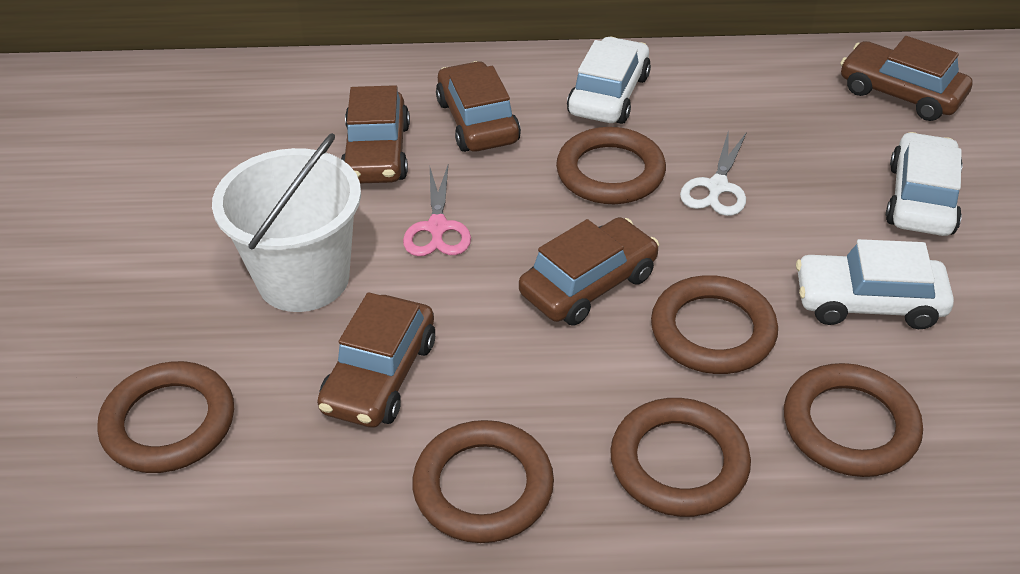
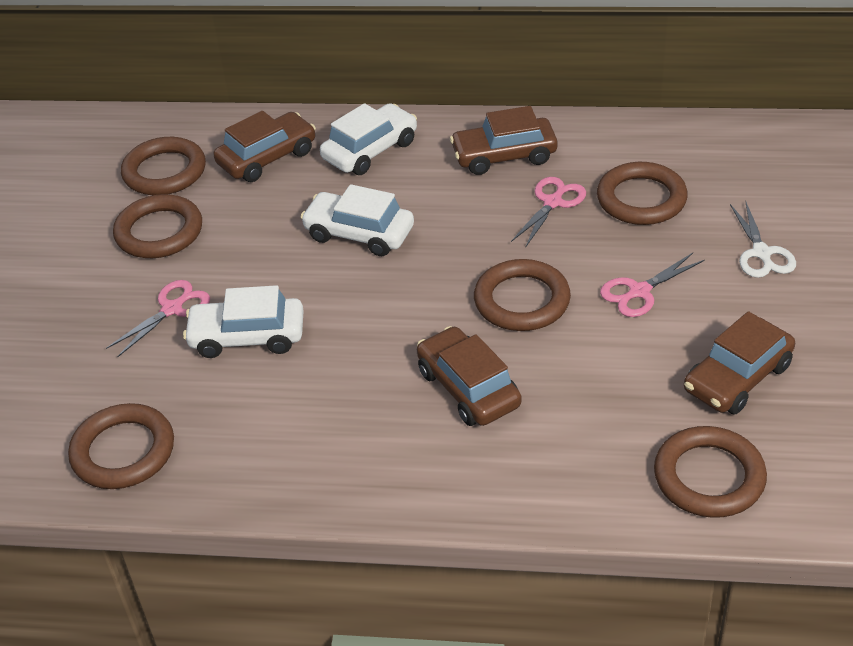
brown car: 5 -> 4
pink scissors: 1 -> 3
white bucket: 1 -> 0

